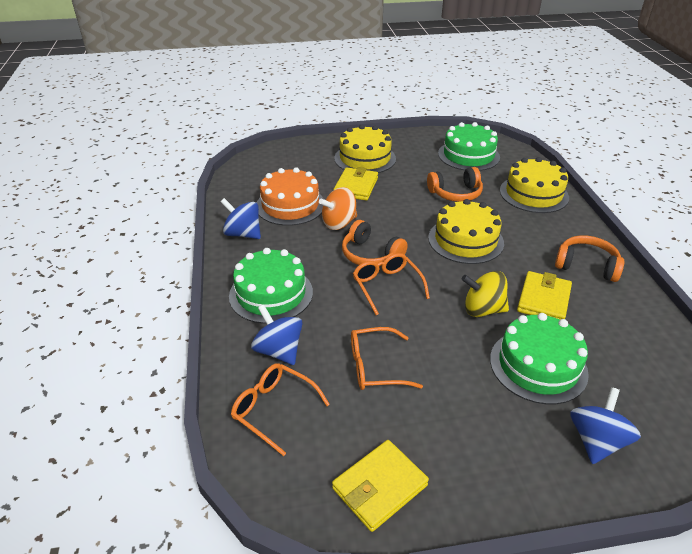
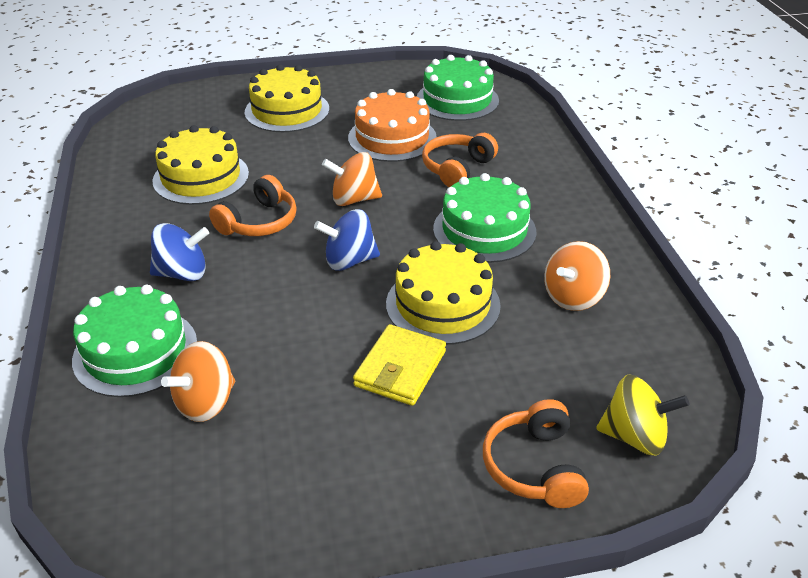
blue spinning top: 3 -> 2
orange glasses: 3 -> 0
orange spinning top: 1 -> 3
yellow wallet: 3 -> 1

